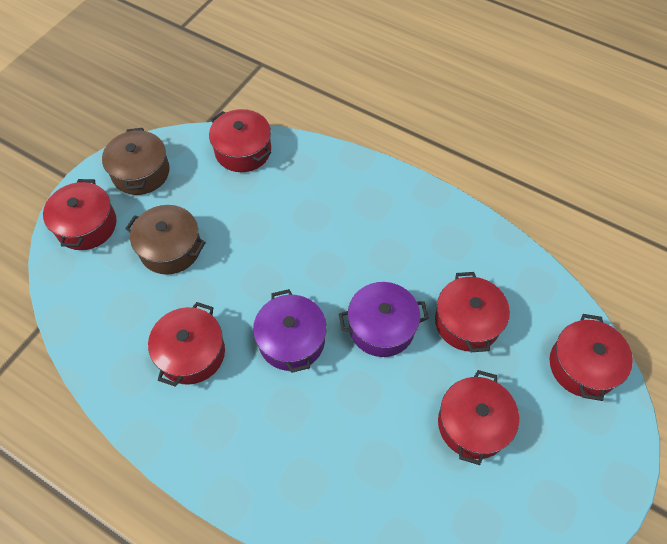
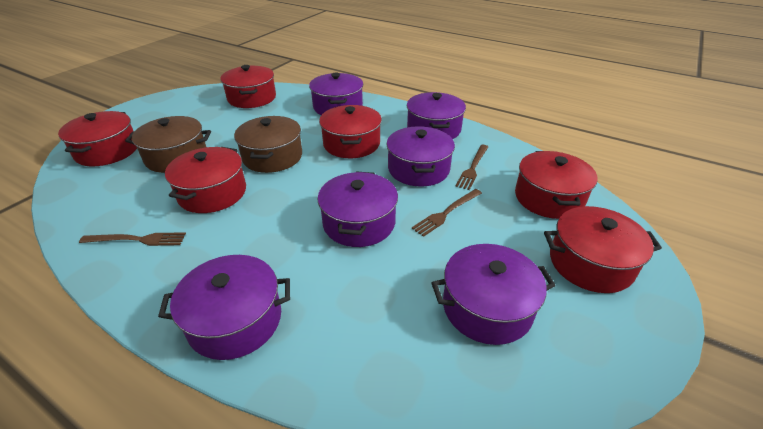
brown fork: 0 -> 3
purple pot: 2 -> 6

